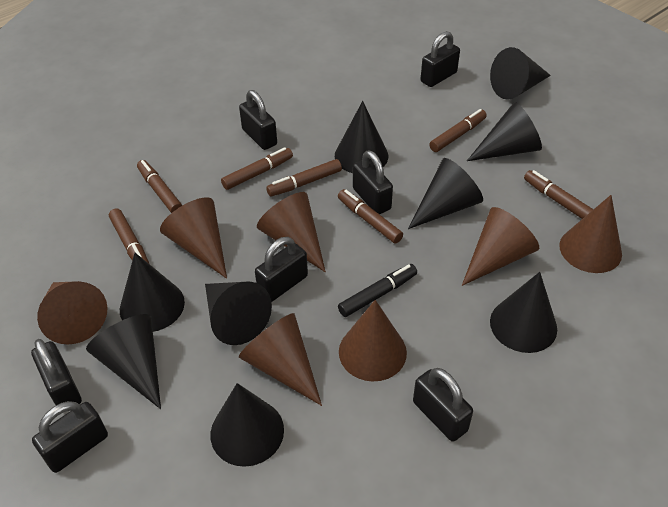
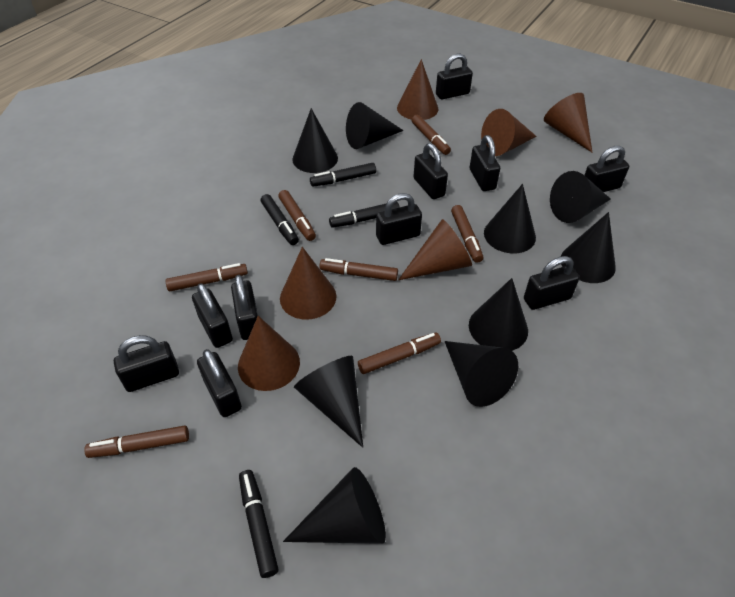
black marker: 1 -> 4
black padlock: 7 -> 10
brown cone: 7 -> 6

